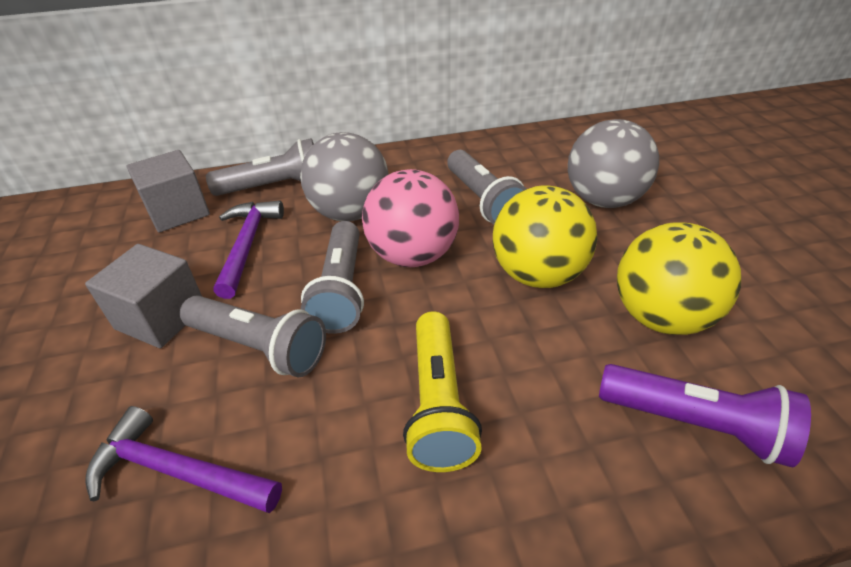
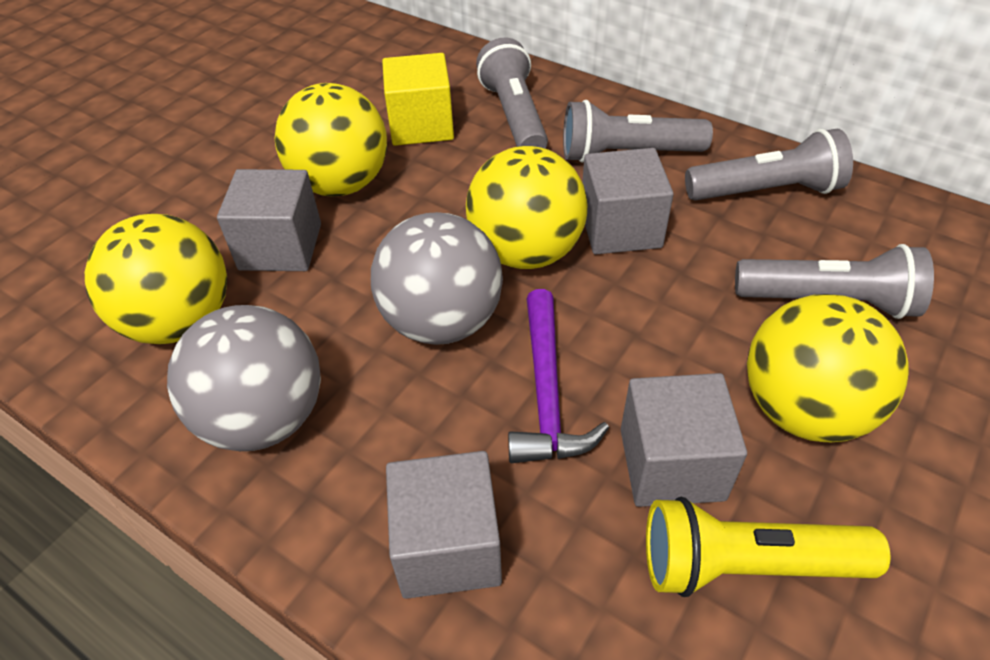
grey cube: 2 -> 4
pink ball: 1 -> 0
purple flashlight: 1 -> 0
purple hammer: 2 -> 1
yellow ball: 2 -> 4
yellow cube: 0 -> 1

